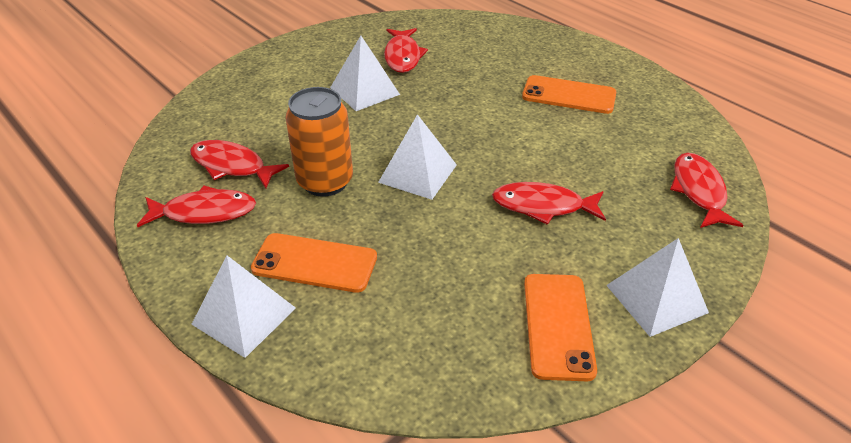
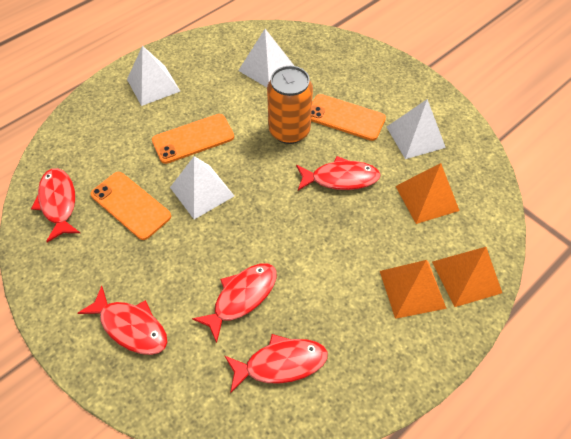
orange pyramid: 0 -> 3

